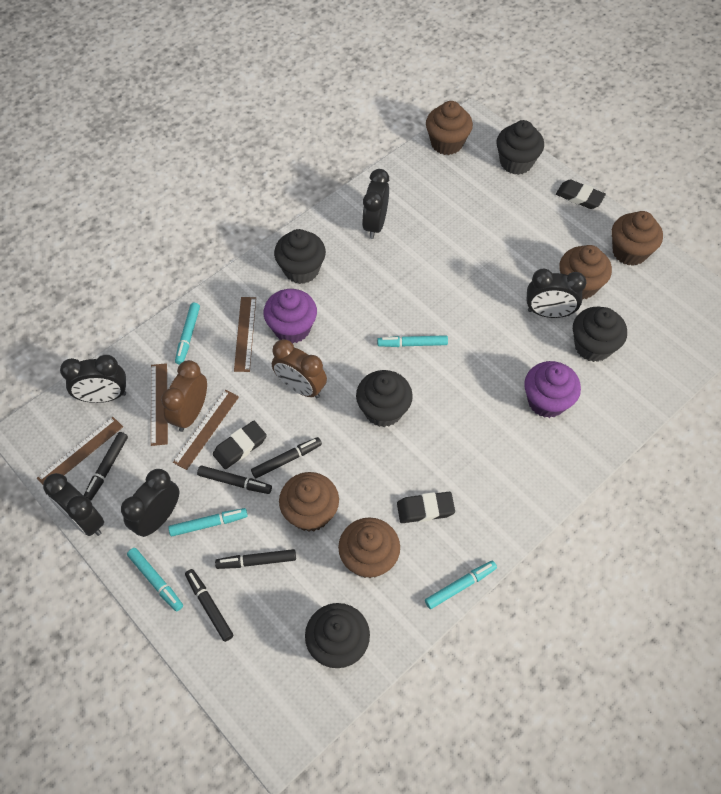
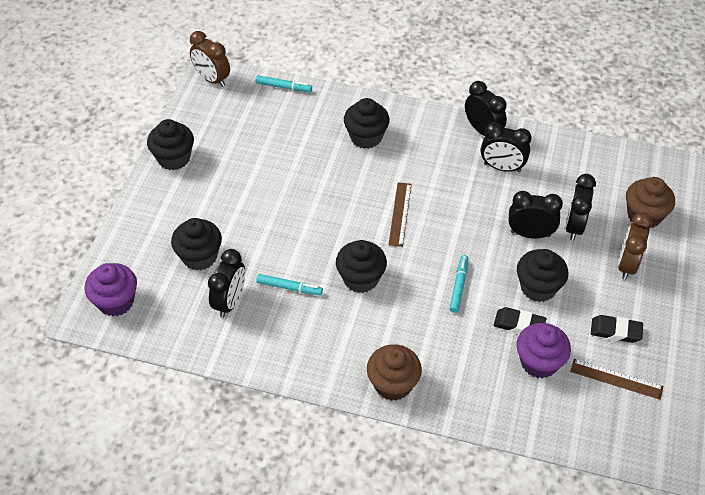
black eraser: 3 -> 2
black marker: 5 -> 0
brown cupcake: 5 -> 2
brown ruler: 4 -> 2
turquoise marker: 5 -> 3

